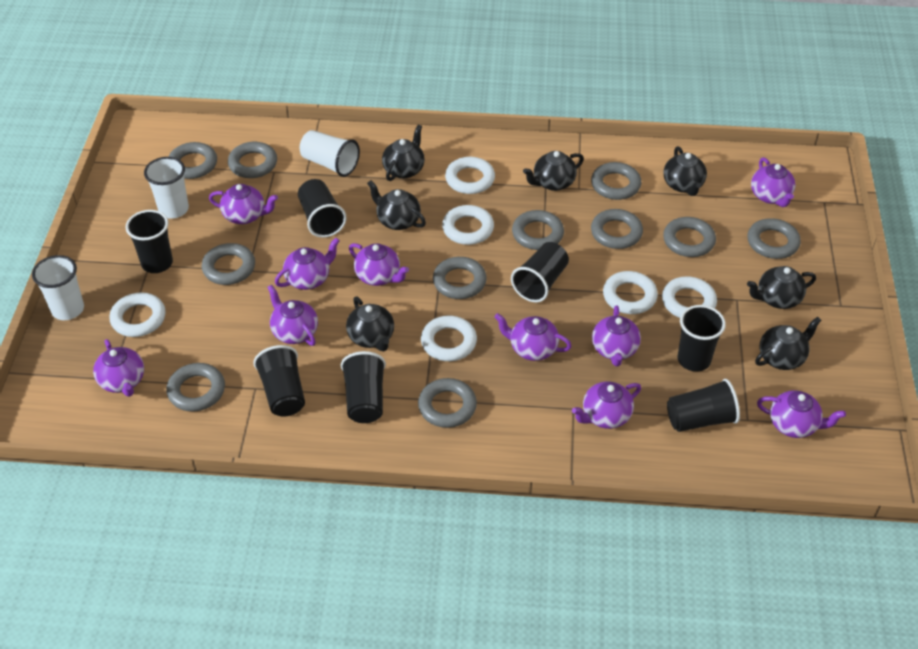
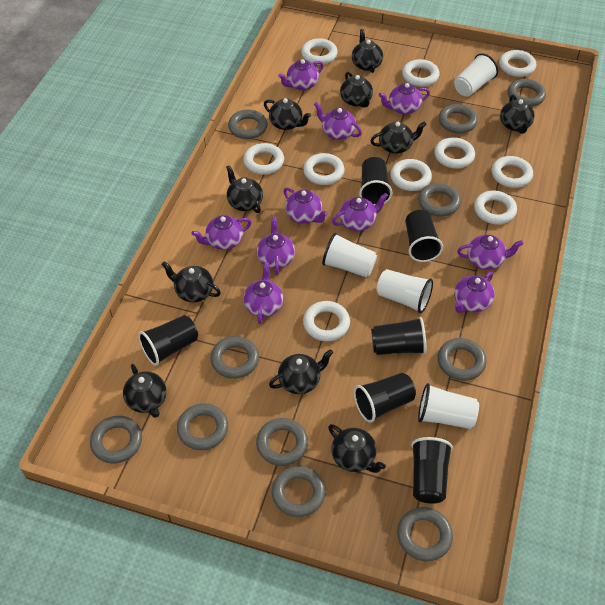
black cup: 7 -> 6
black teapot: 7 -> 10
white cup: 3 -> 4
white ring: 6 -> 10

